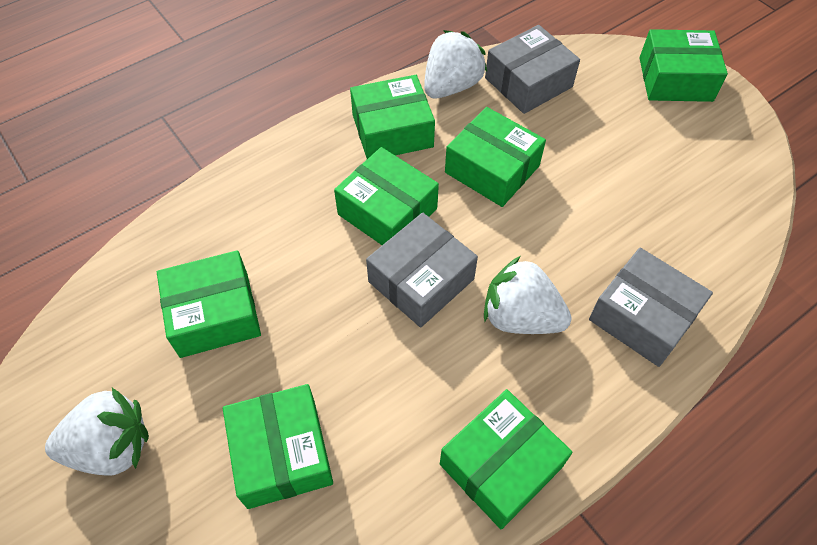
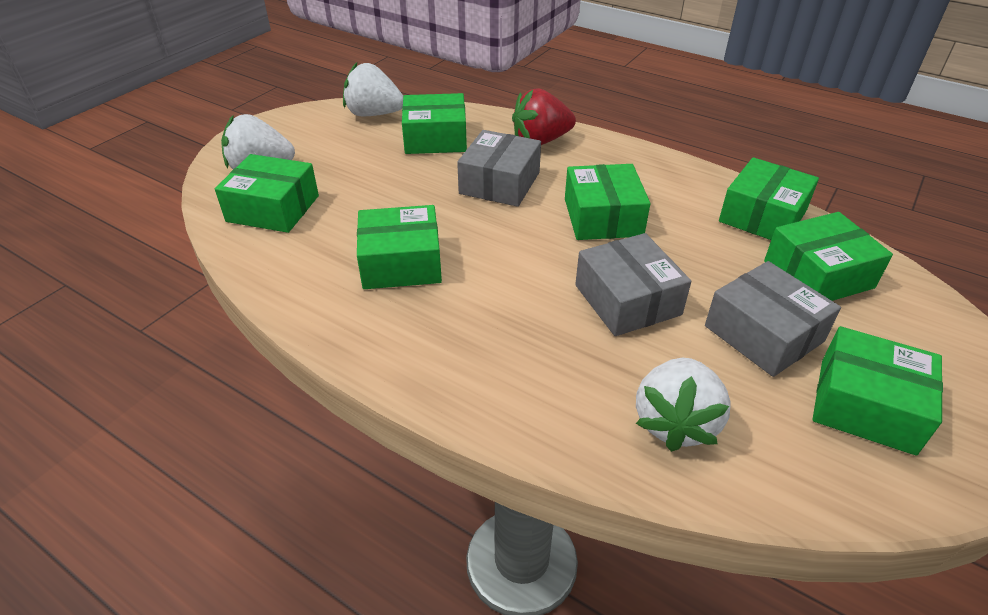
red strawberry: 0 -> 1

